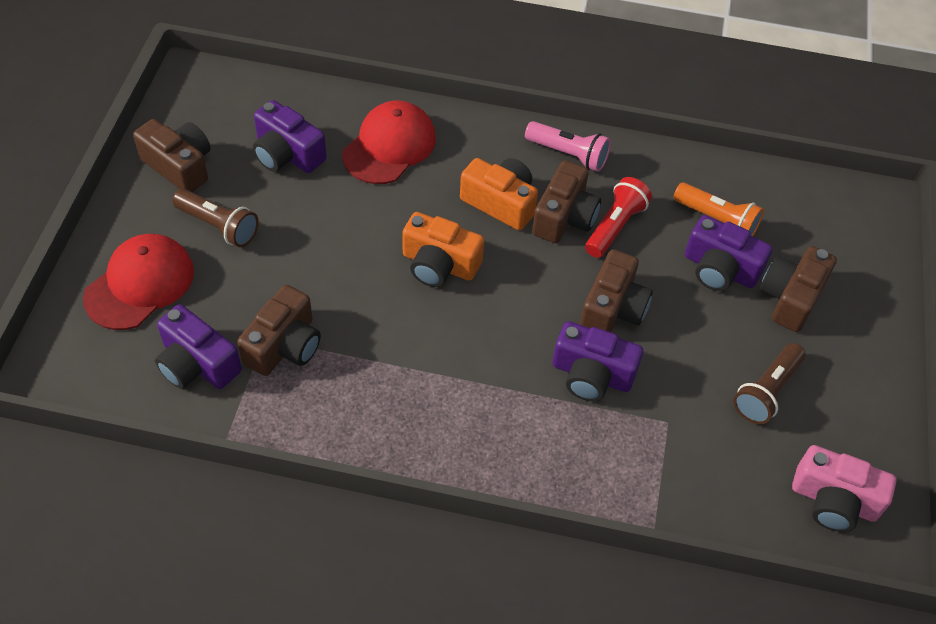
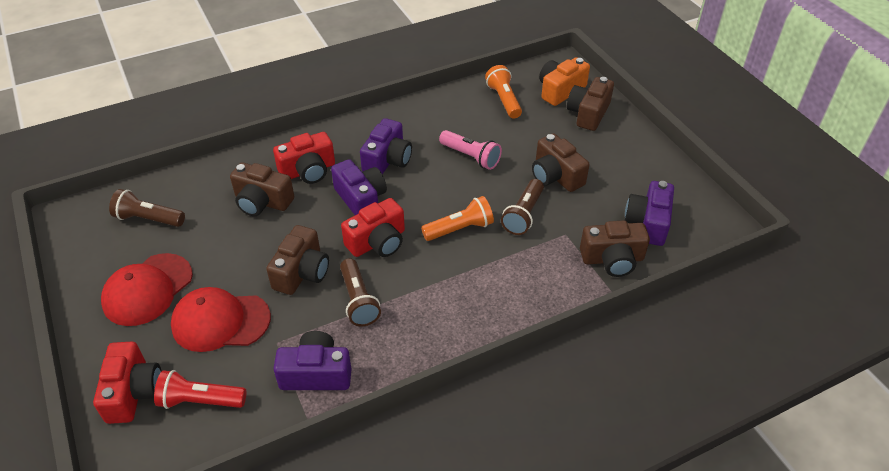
brown flashlight: 2 -> 3
orange camera: 2 -> 1
orange flashlight: 1 -> 2
pink camera: 1 -> 0
red camera: 0 -> 3

